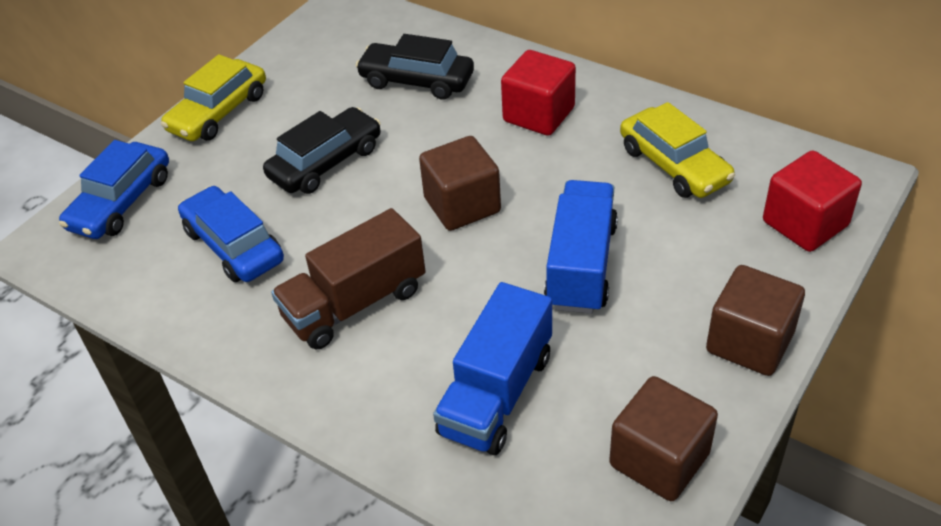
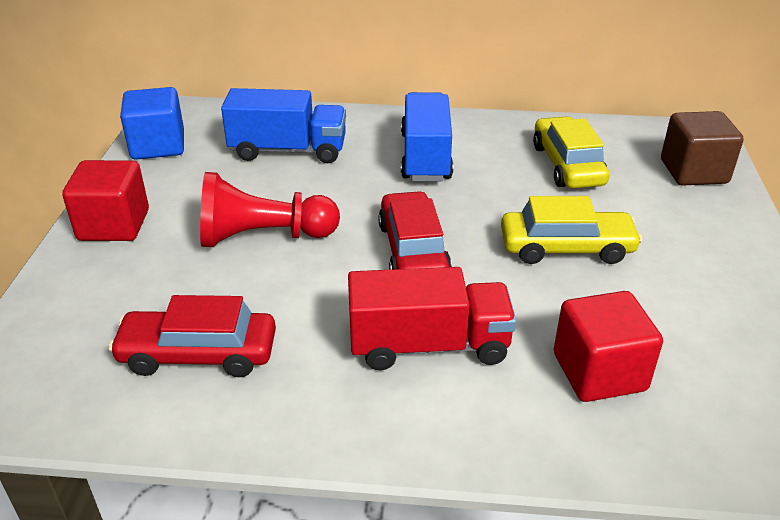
black car: 2 -> 0
blue car: 2 -> 0
blue cube: 0 -> 1
brown cube: 3 -> 1
brown truck: 1 -> 0
red car: 0 -> 2
red pawn: 0 -> 1
red truck: 0 -> 1

